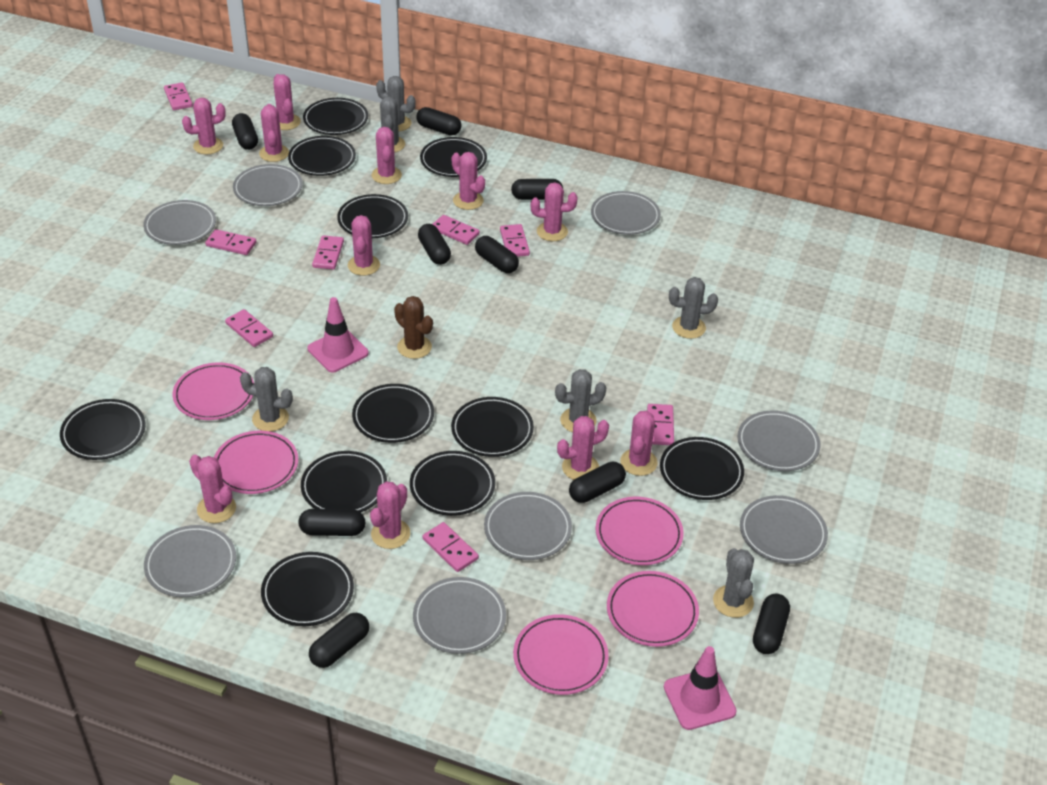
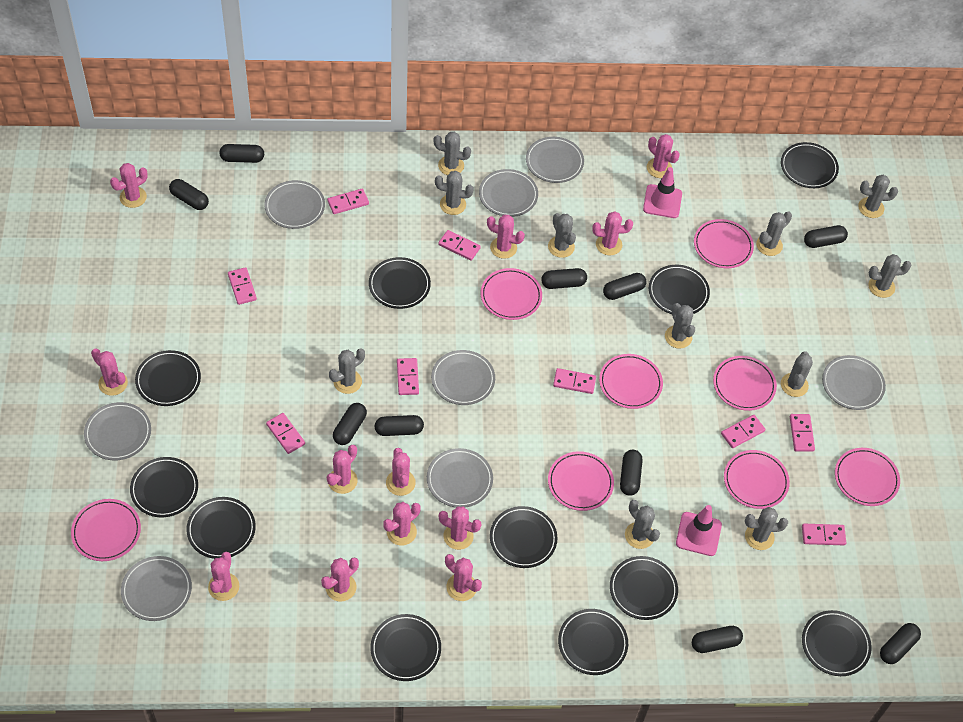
black capsule: 9 -> 10
brown cactus: 1 -> 0
grey cactus: 6 -> 11
pink cactus: 11 -> 12
pink domino: 8 -> 9
pink plate: 5 -> 8

